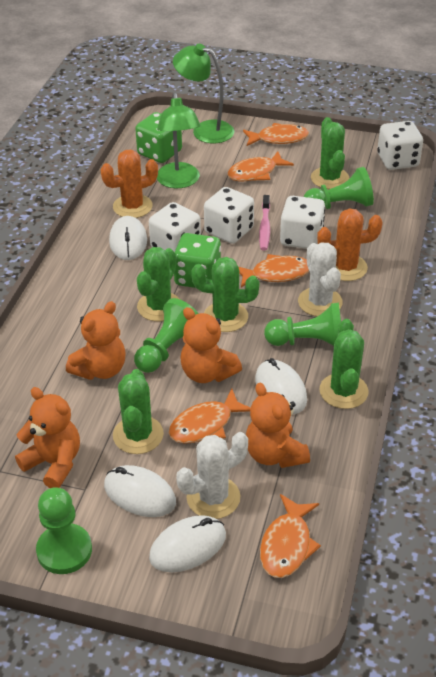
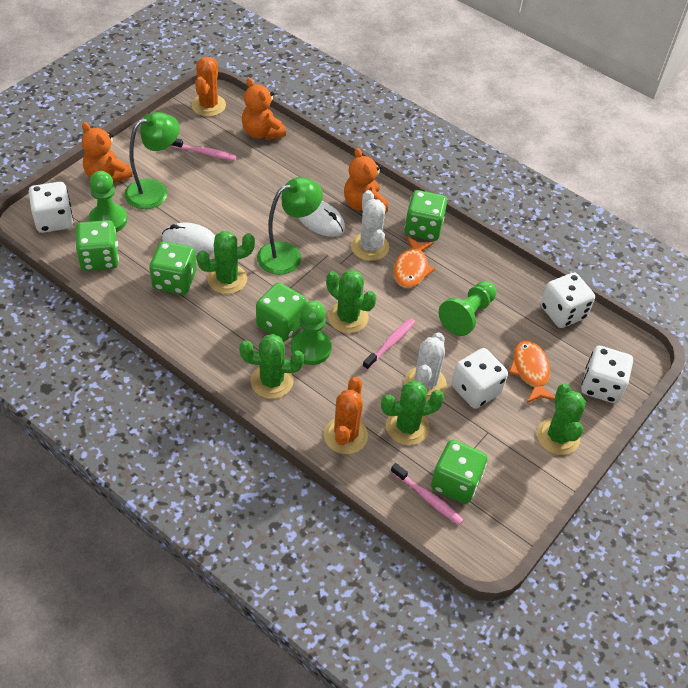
green dice: 2 -> 5
green pawn: 4 -> 3
orange fish: 5 -> 2
orange teddy bear: 4 -> 3
pink toothbrush: 1 -> 3
white mouse: 4 -> 2

